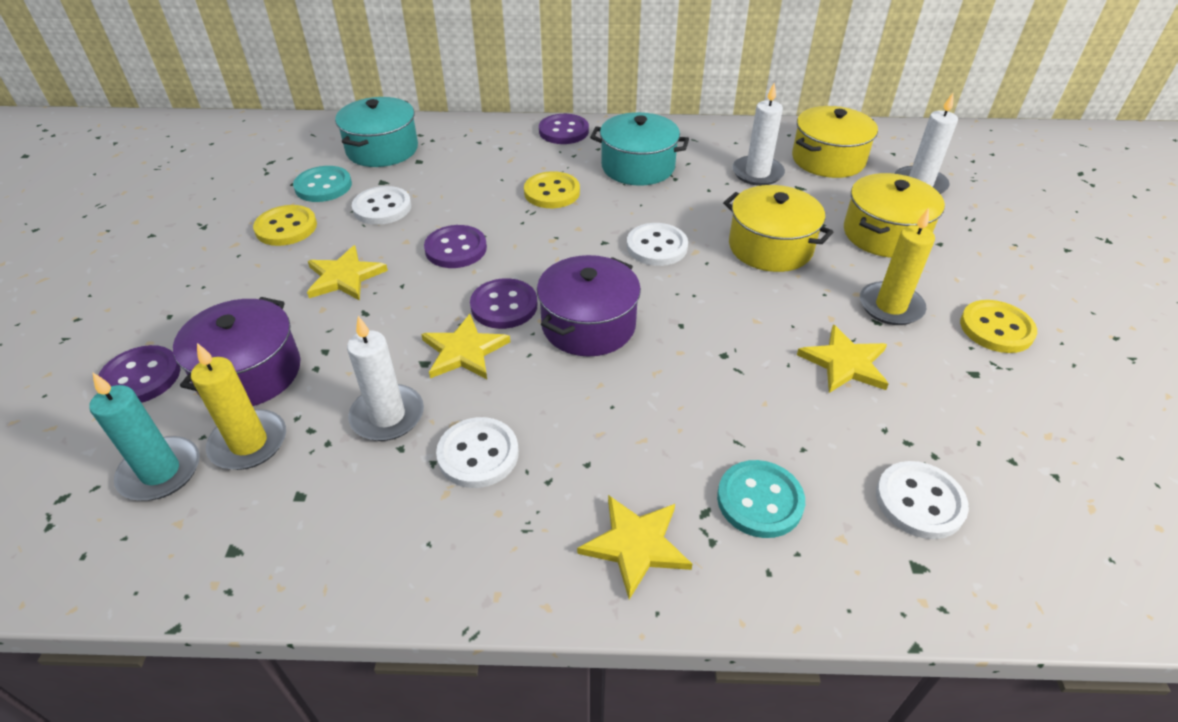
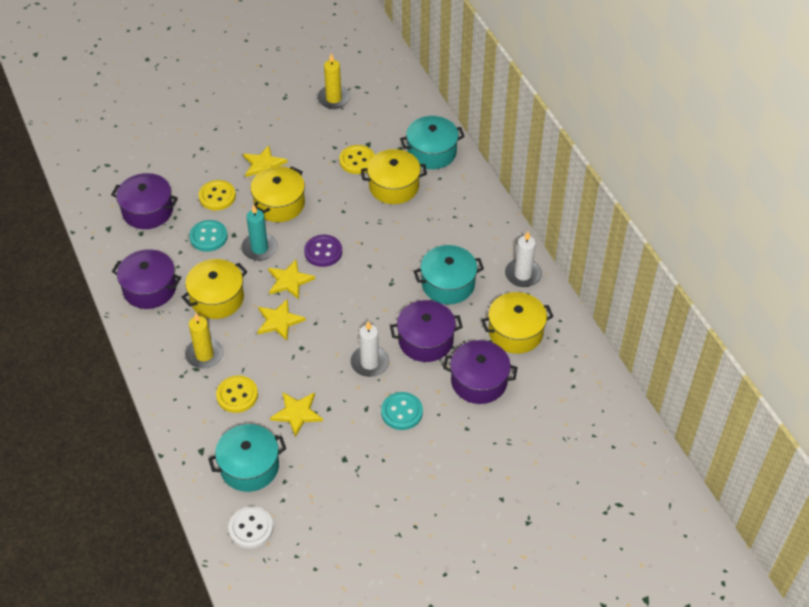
purple button: 4 -> 1
purple pot: 2 -> 4
turquoise pot: 2 -> 3
white button: 4 -> 1
white candle: 3 -> 2
yellow pot: 3 -> 4

